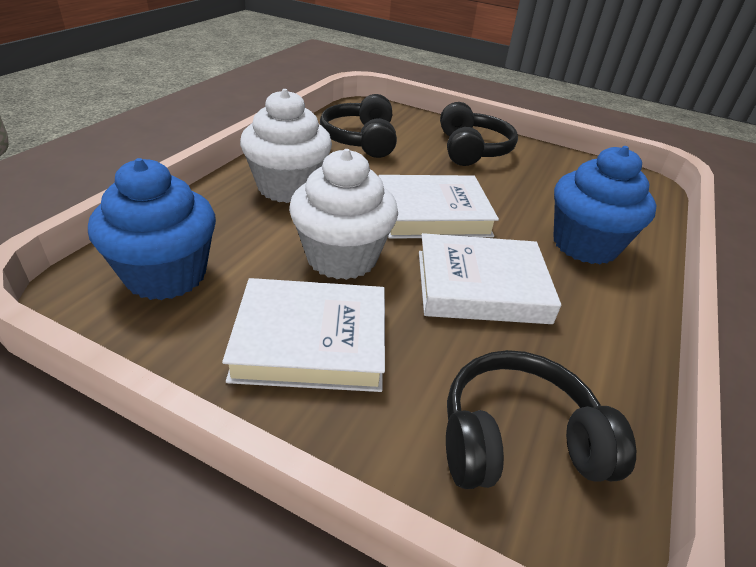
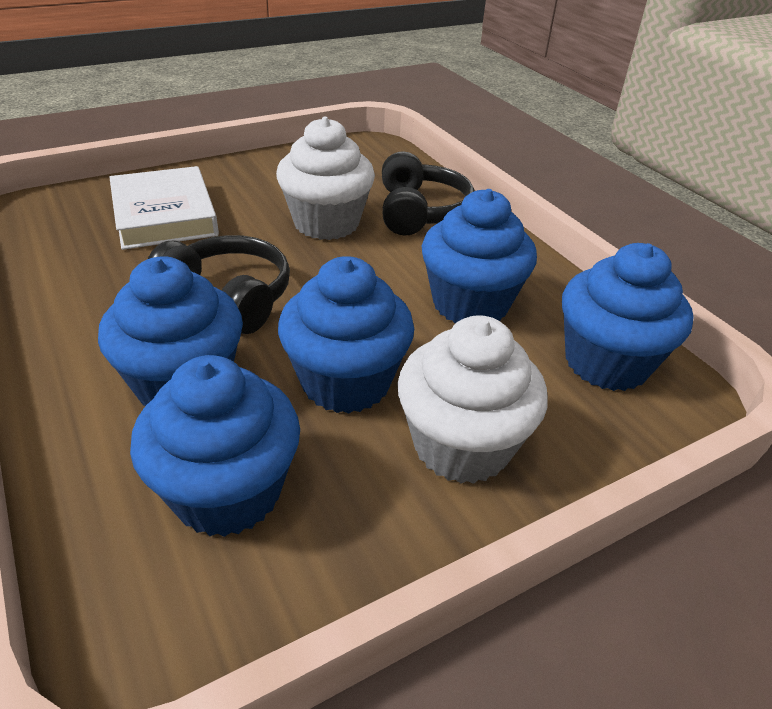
black headphones: 3 -> 2
blue cupcake: 2 -> 5
white book: 3 -> 1

